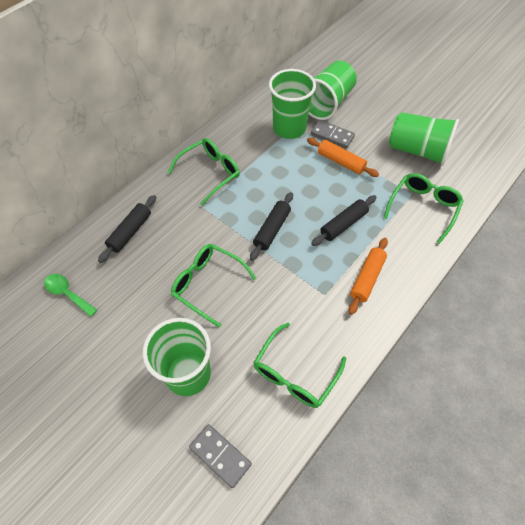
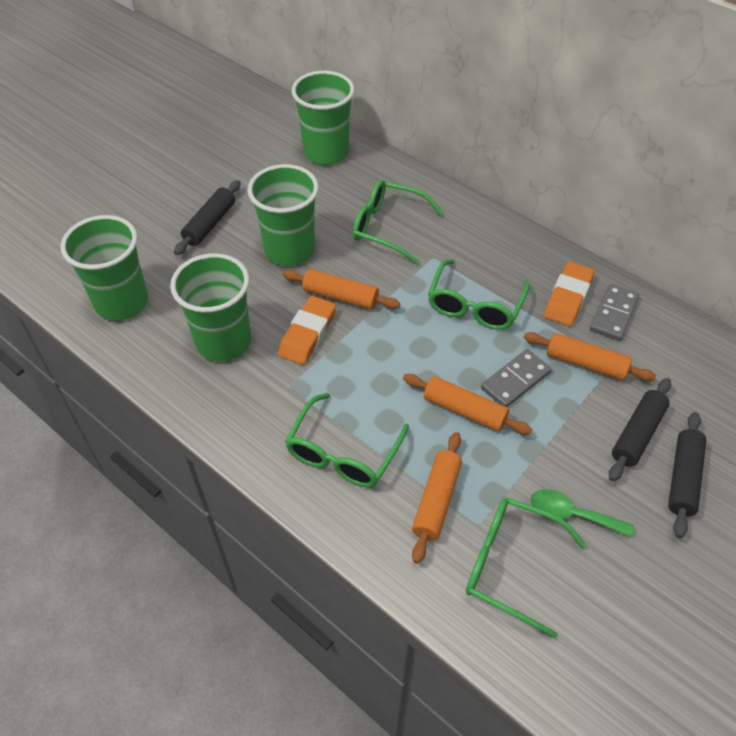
orange eraser: 0 -> 2
orange rolling pin: 2 -> 4

